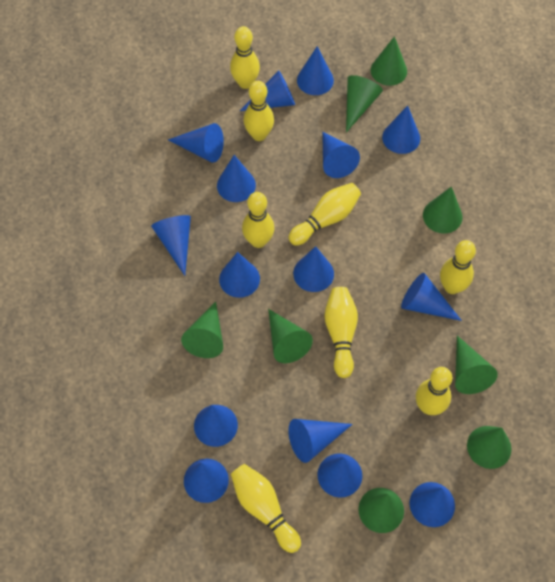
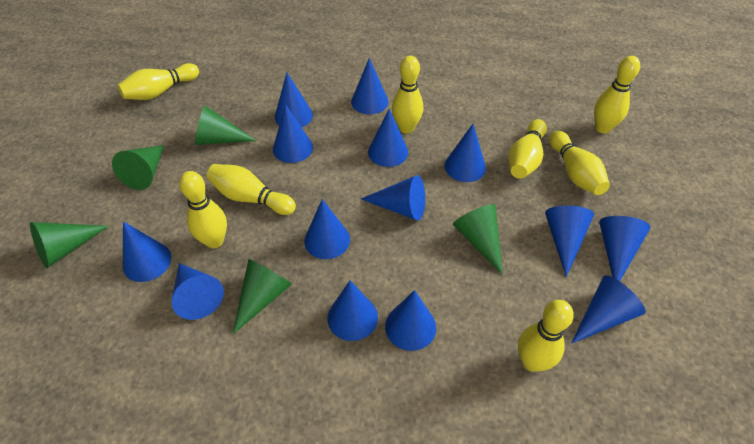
blue cone: 15 -> 14
green cone: 8 -> 5

